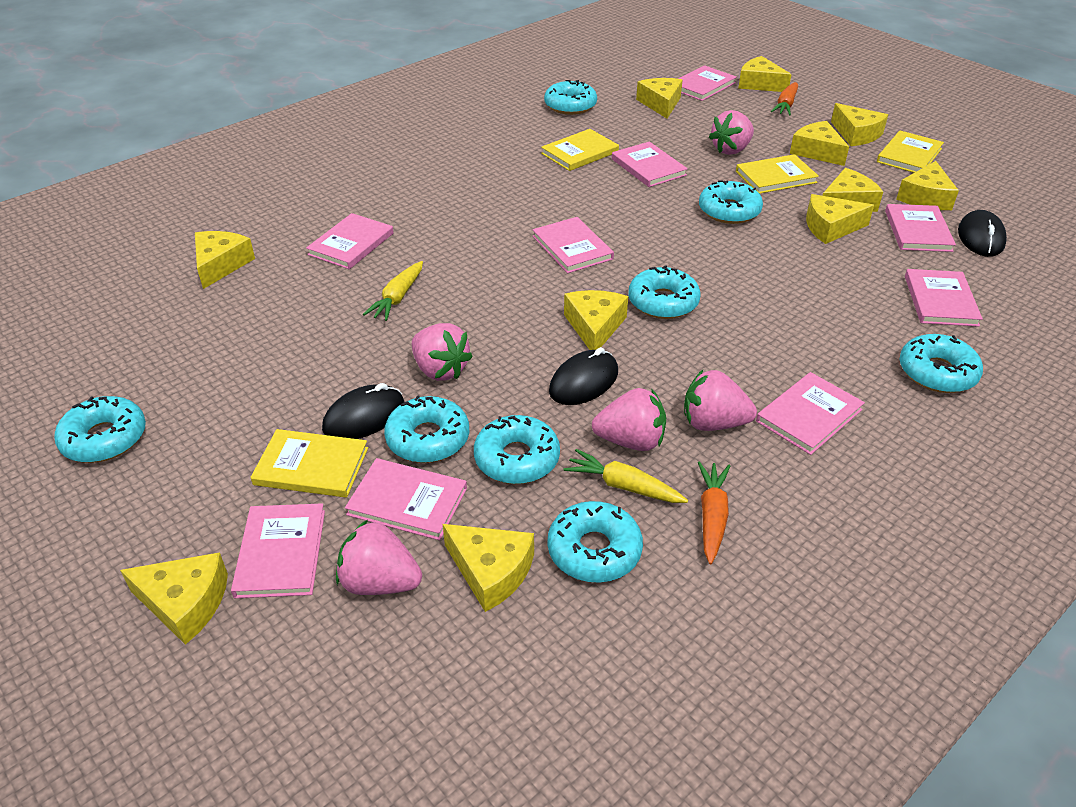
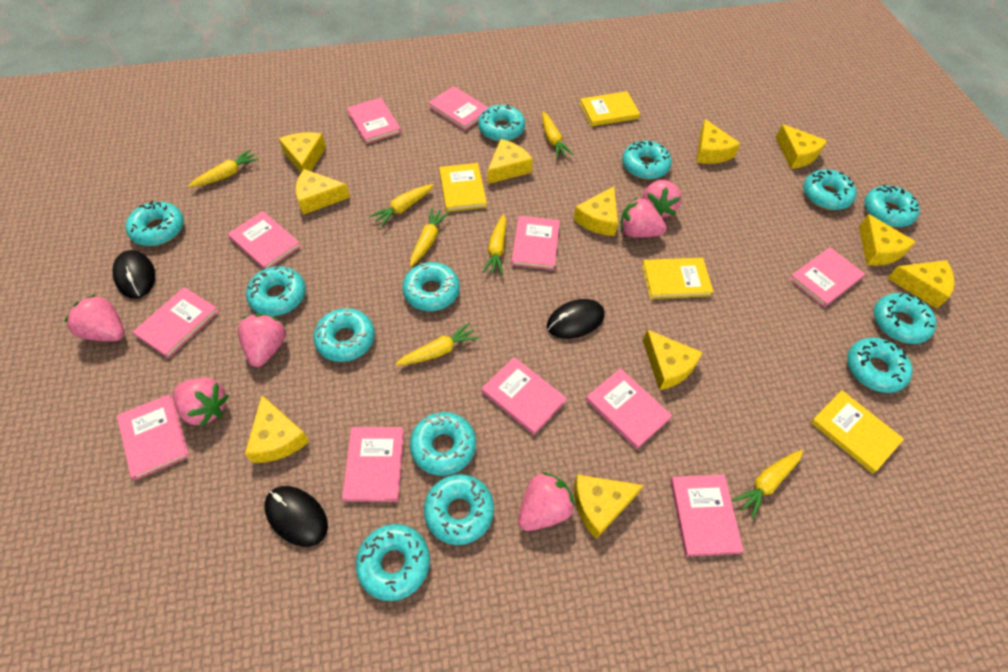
orange carrot: 2 -> 0
pink book: 9 -> 11
pink strawberry: 5 -> 6
turquoise donut: 8 -> 13
yellow carrot: 2 -> 7

